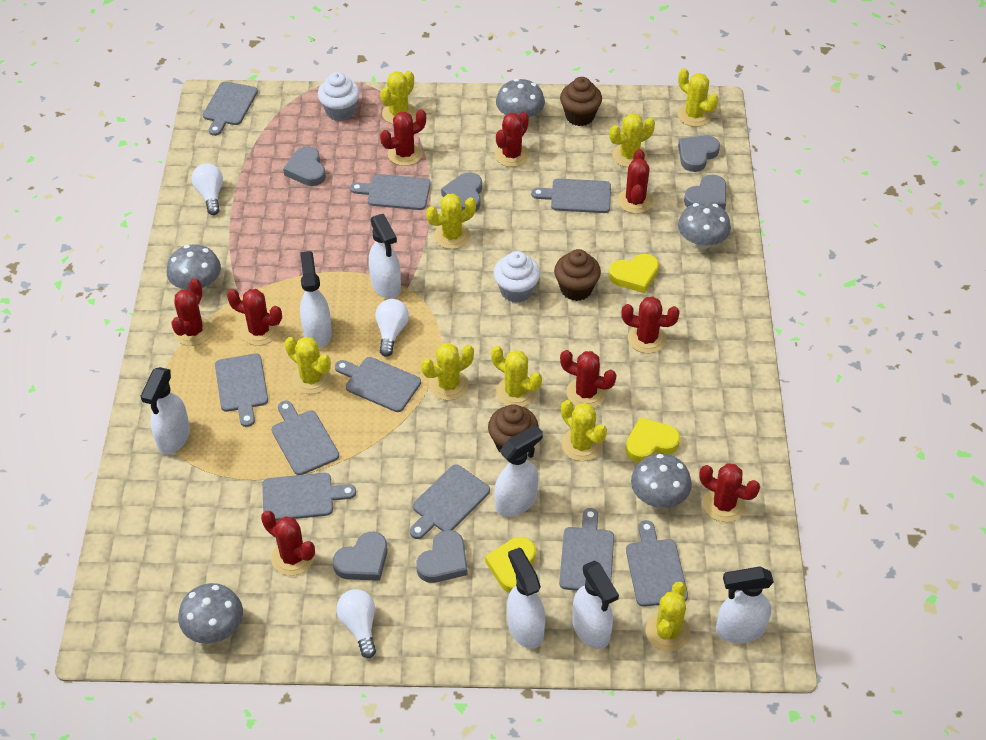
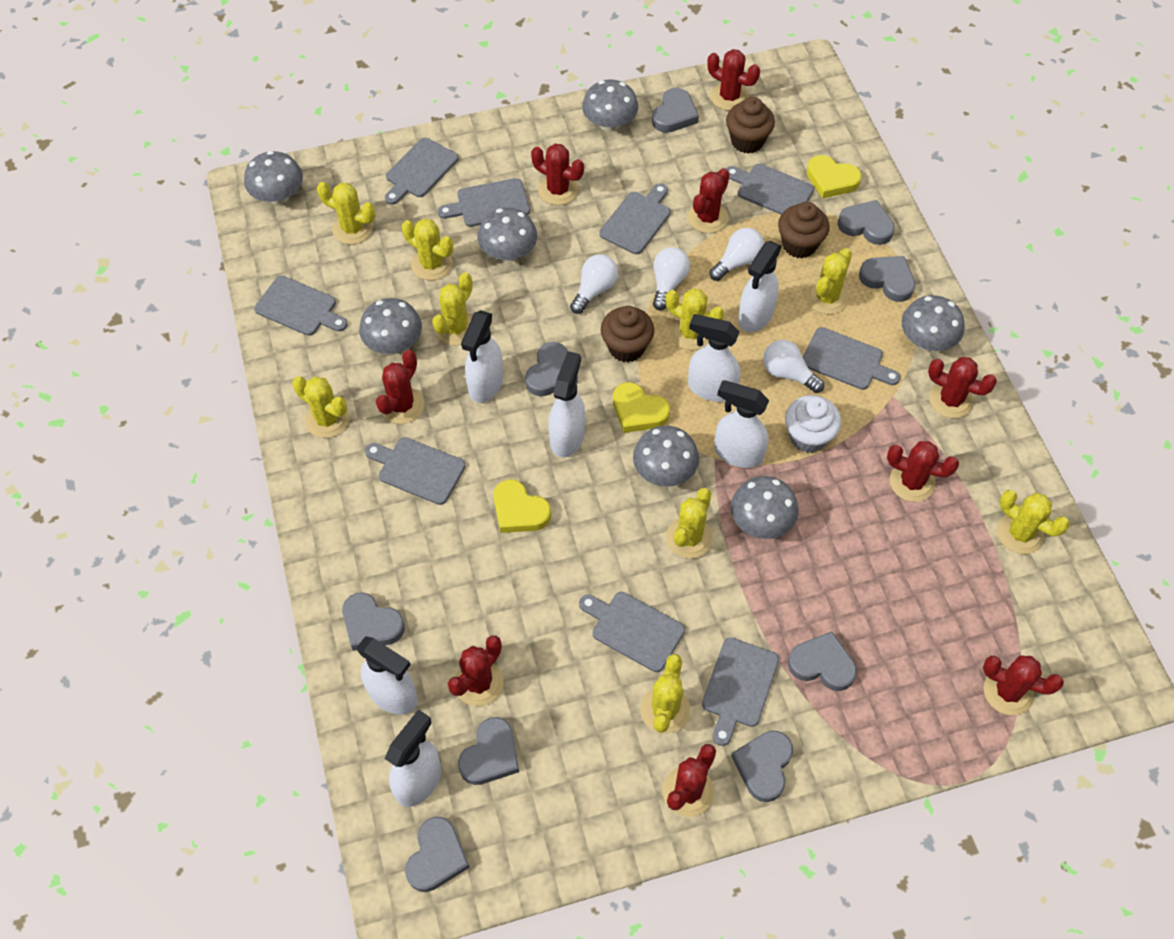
grey cutting board: 10 -> 9
grey heart: 6 -> 9
grey mushroom: 5 -> 7
white cupcake: 2 -> 1
white light bulb: 3 -> 4

